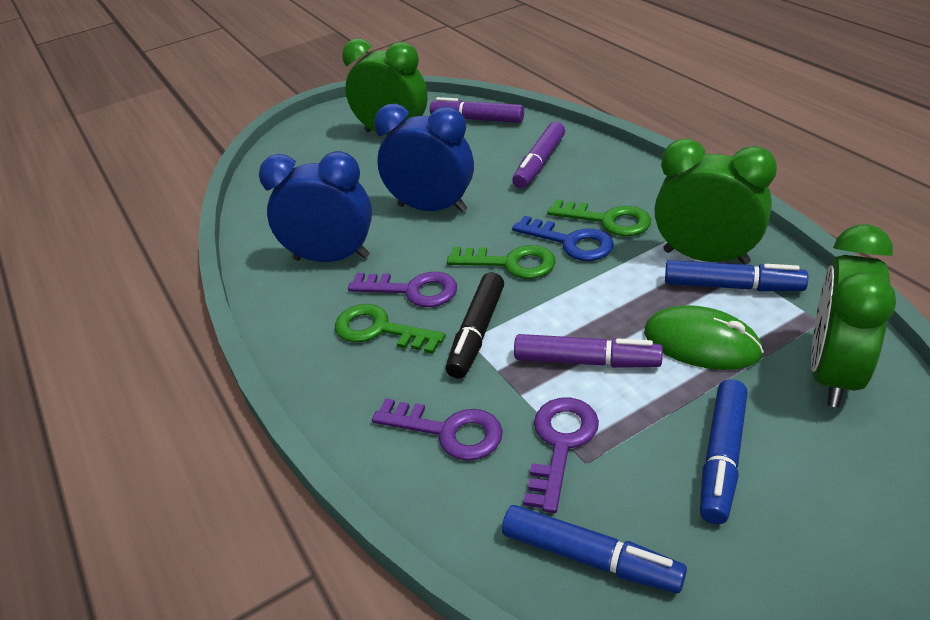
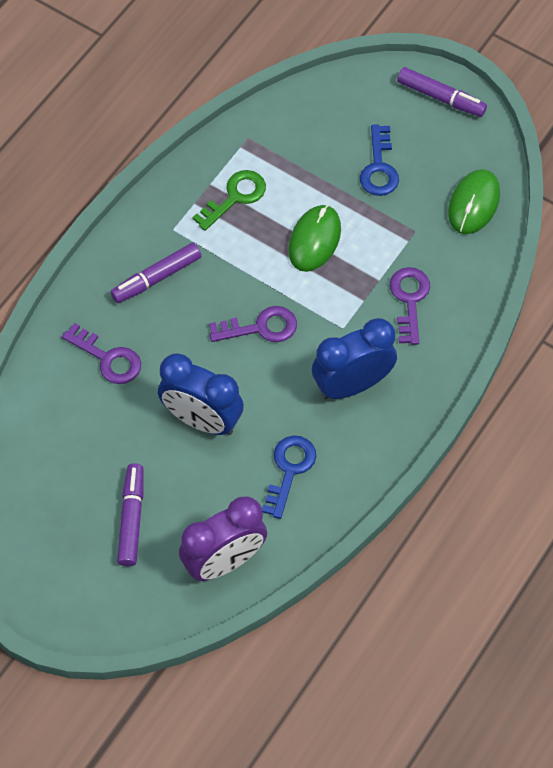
black marker: 1 -> 0
blue key: 1 -> 2
blue marker: 3 -> 0
green clock: 3 -> 0
green key: 3 -> 1
green mouse: 1 -> 2
purple clock: 0 -> 1

